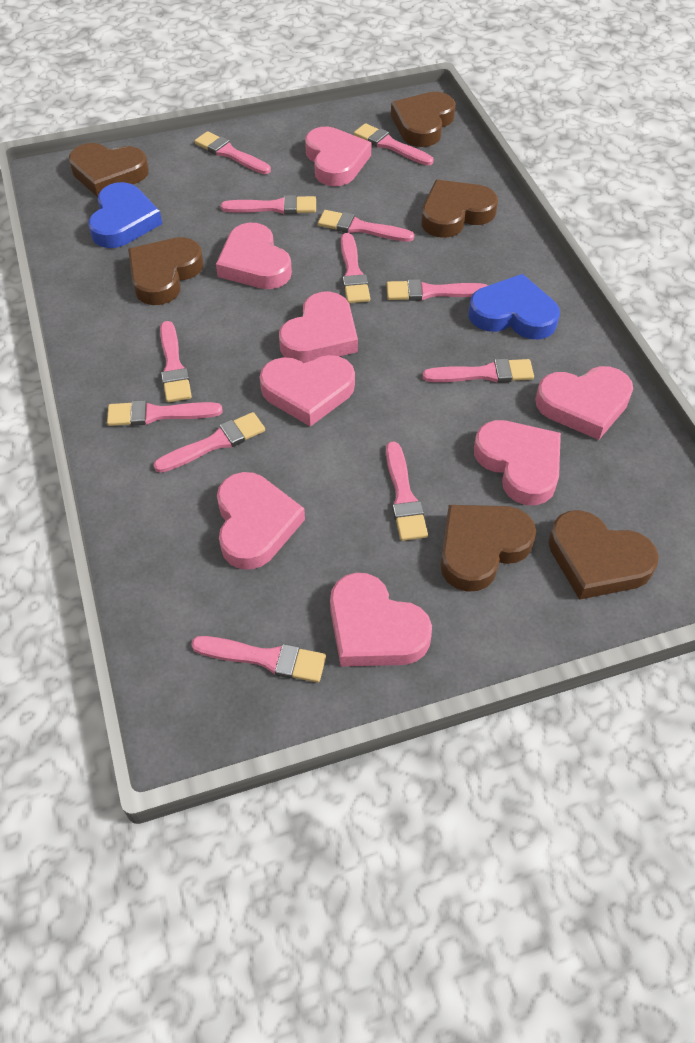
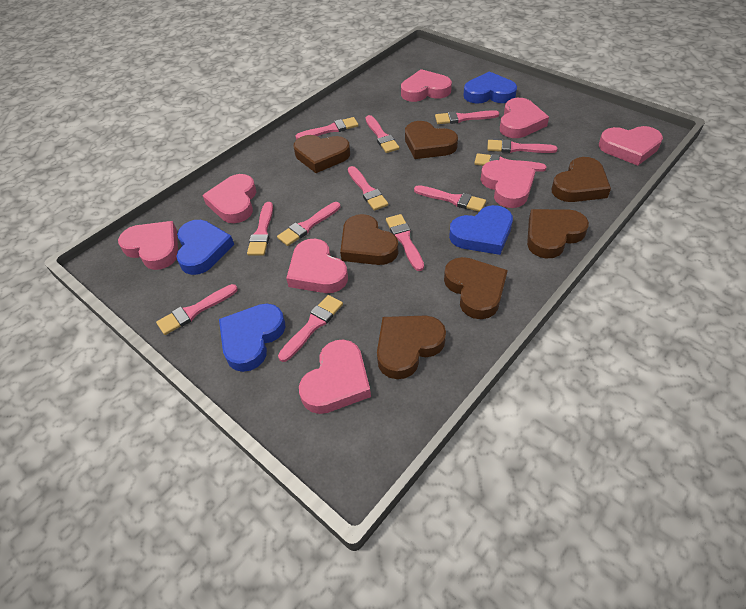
blue heart: 2 -> 4
brown heart: 6 -> 7

